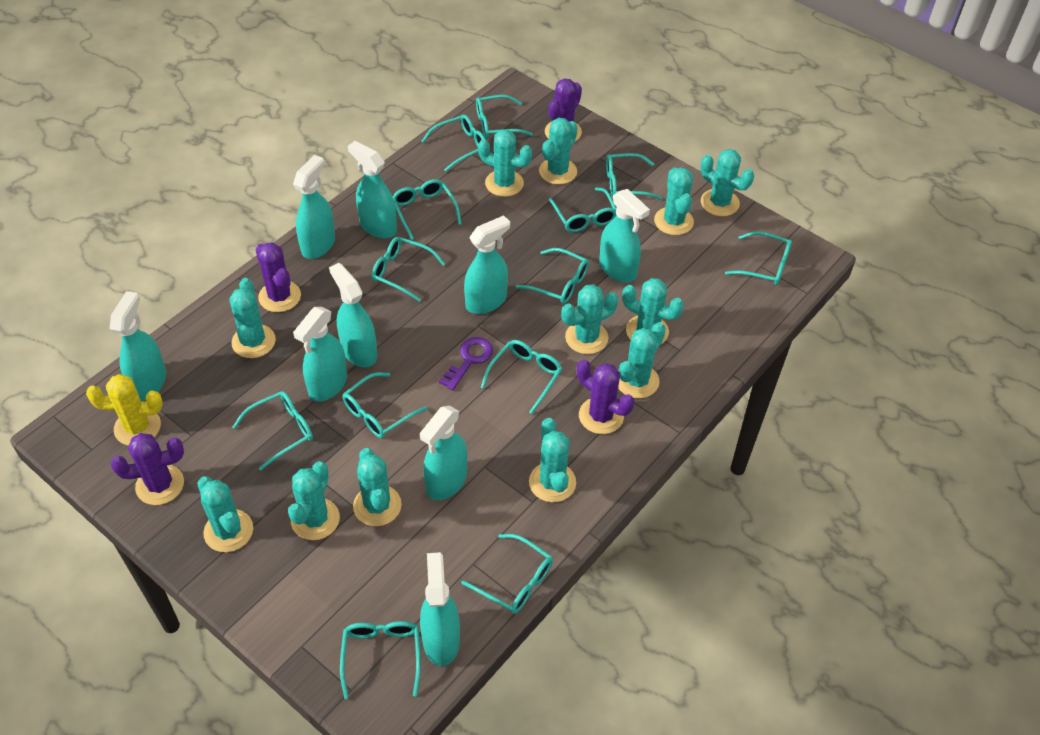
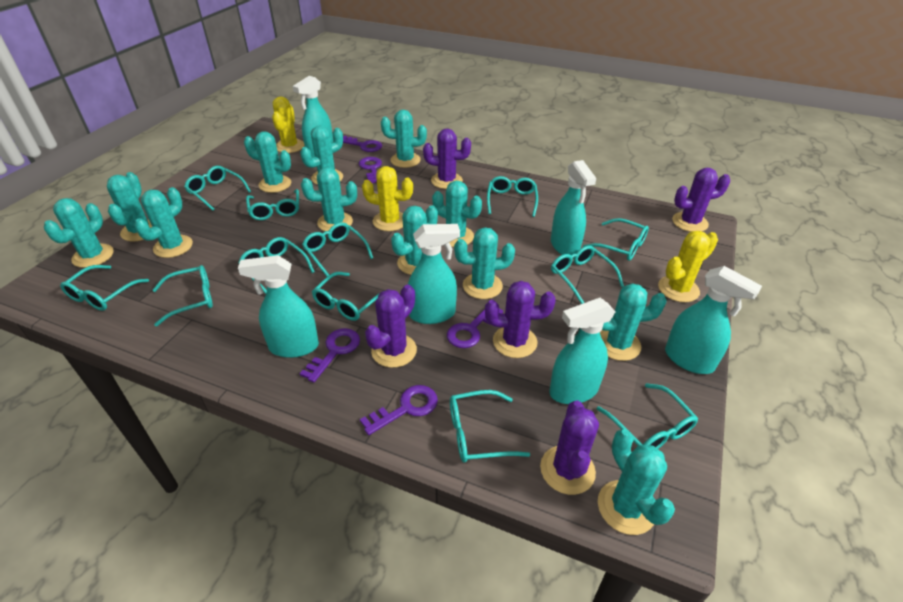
purple cactus: 4 -> 5
purple key: 1 -> 5
turquoise glasses: 13 -> 12
turquoise spray bottle: 9 -> 6
yellow cactus: 1 -> 3

